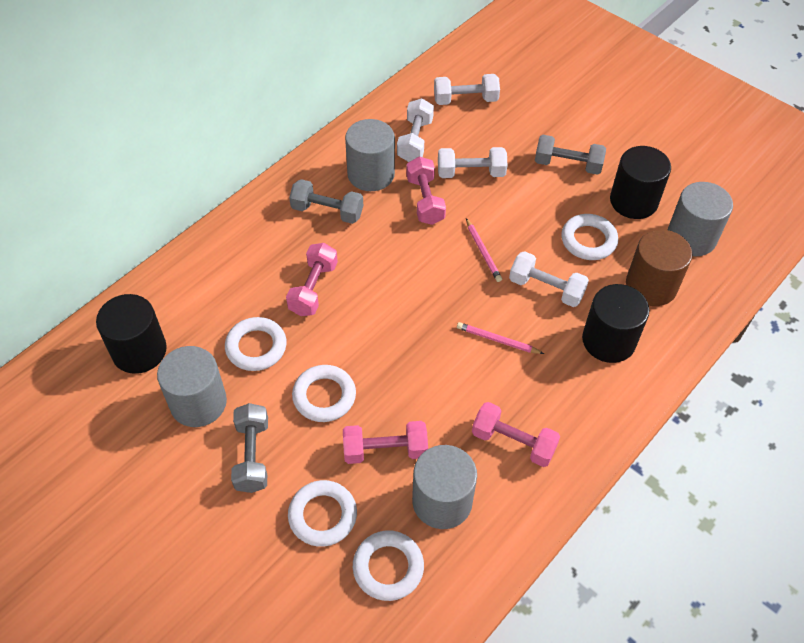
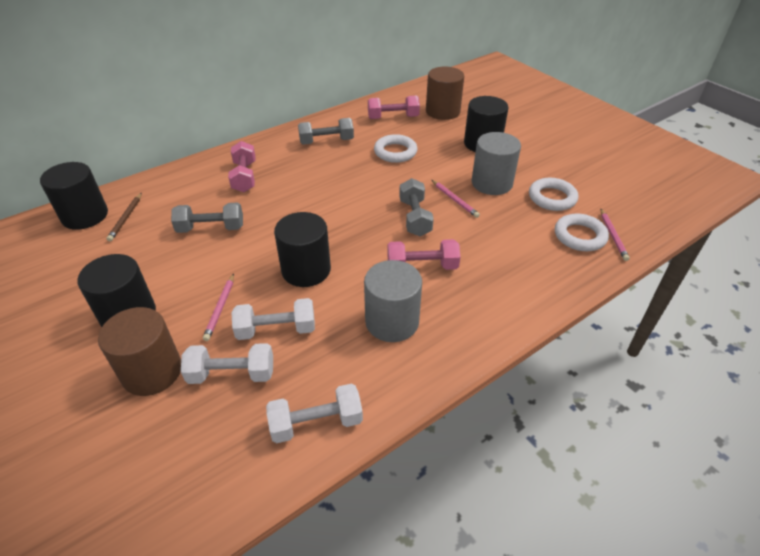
black cylinder: 3 -> 4
brown cylinder: 1 -> 2
brown pencil: 0 -> 1
grey cylinder: 4 -> 2
pink dumbbell: 4 -> 3
pink pencil: 2 -> 3
white dumbbell: 4 -> 3
white ring: 5 -> 3

